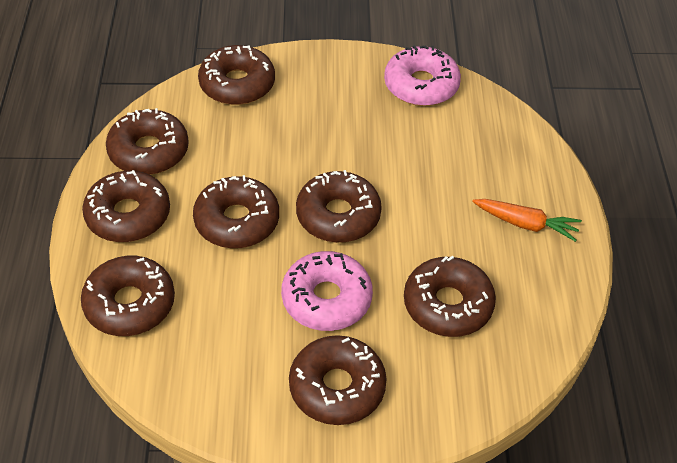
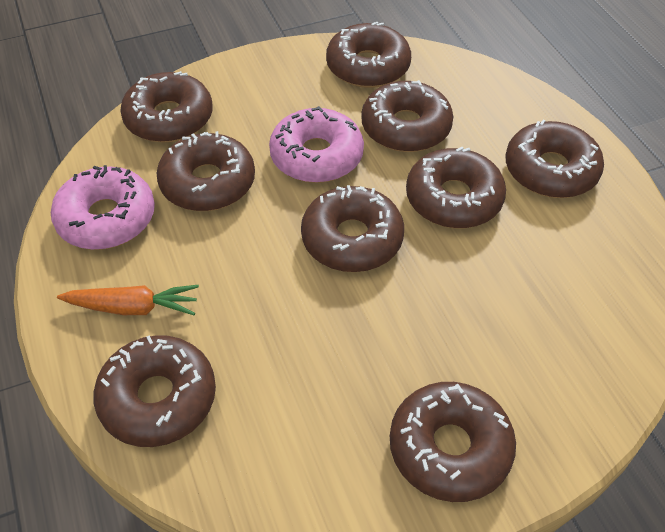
brown donut: 8 -> 9

